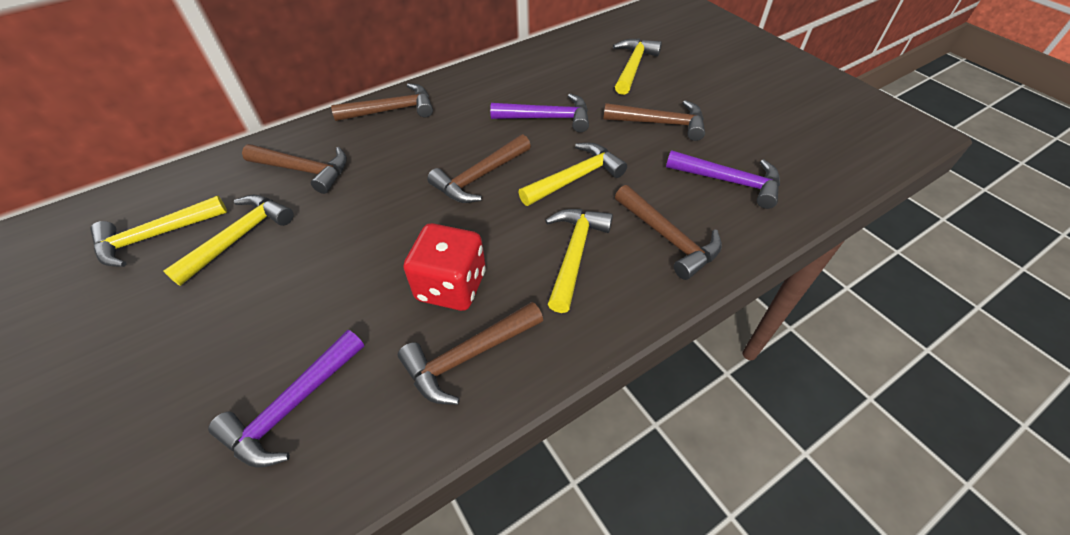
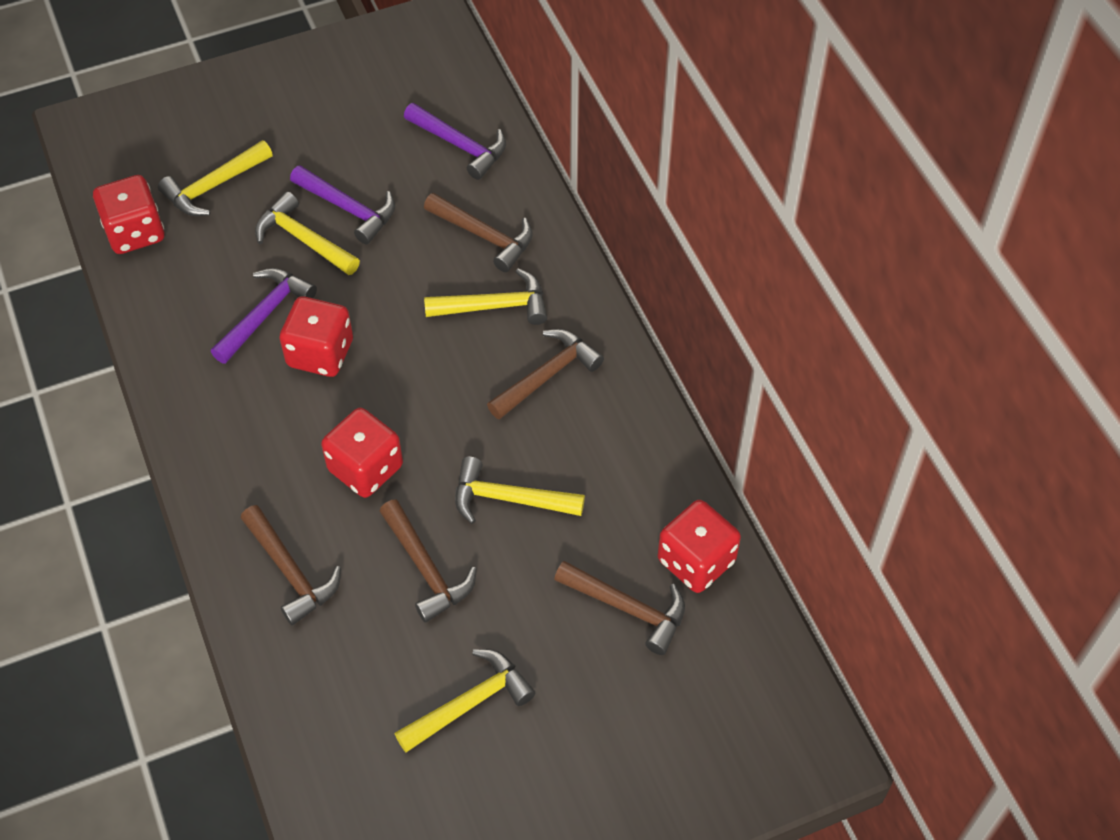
brown hammer: 6 -> 5
red dice: 1 -> 4

